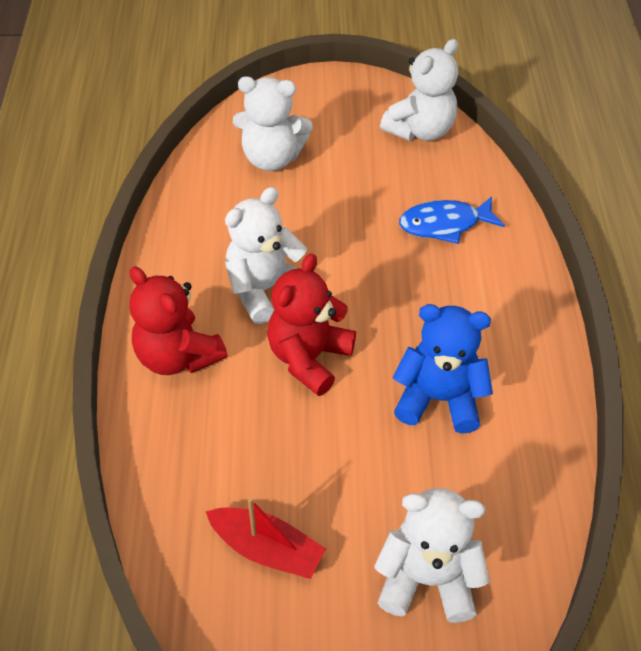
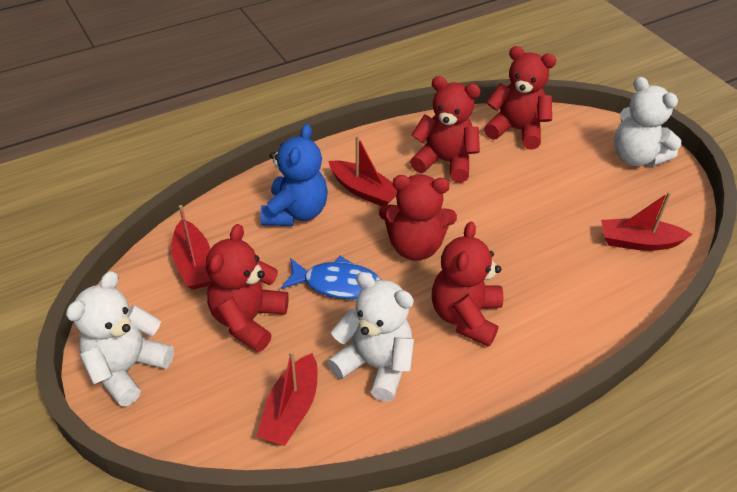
red boat: 1 -> 4
red teddy bear: 2 -> 5
white teddy bear: 4 -> 3

